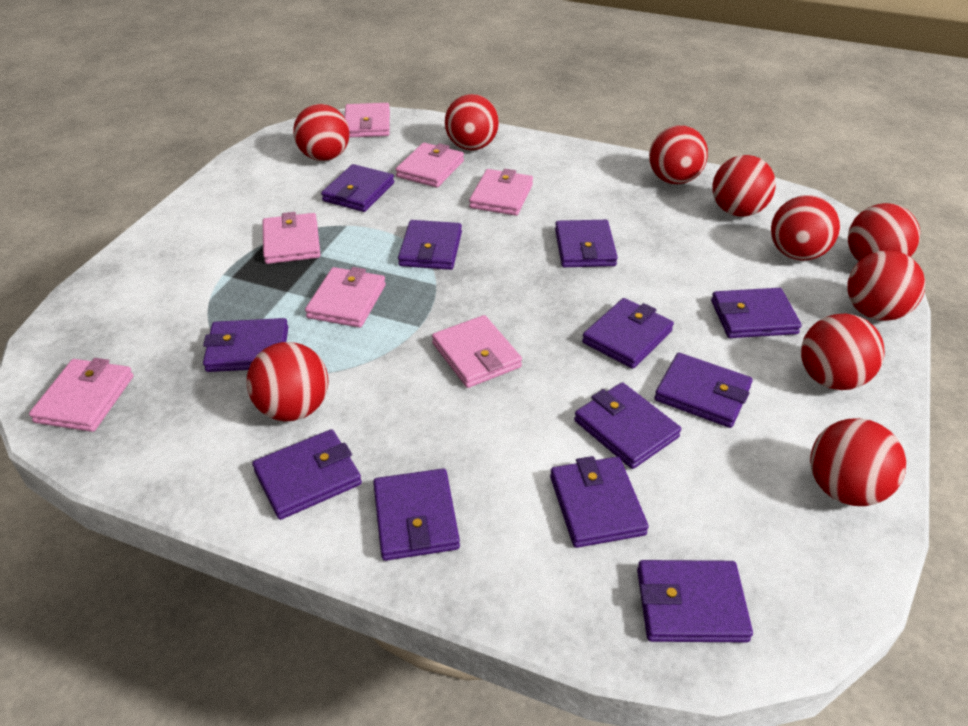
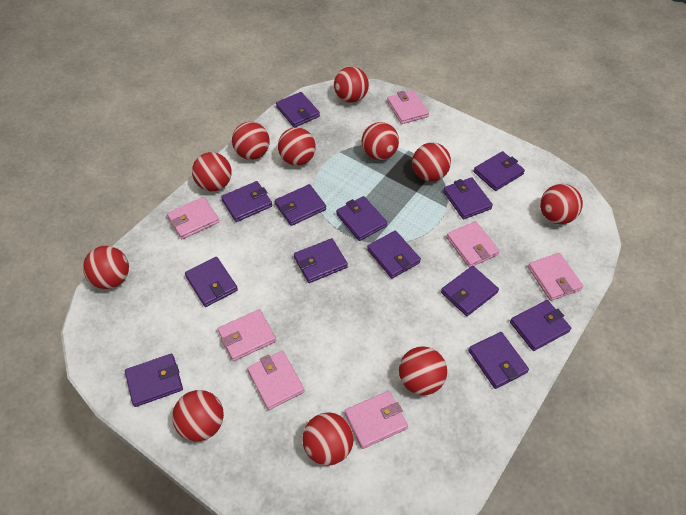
purple wallet: 12 -> 13
red ball: 10 -> 11

